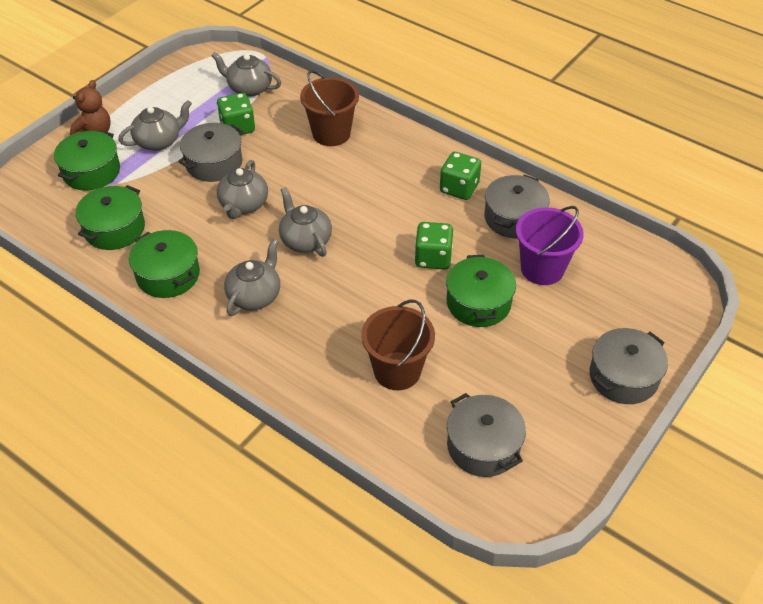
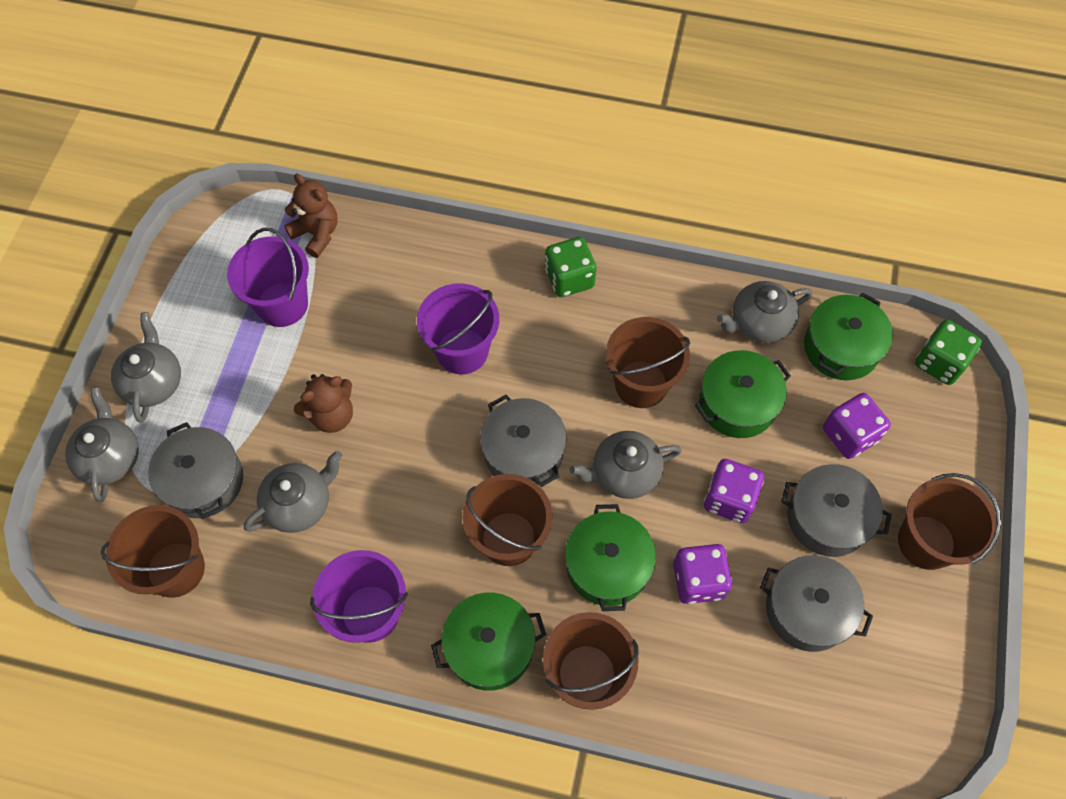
brown bucket: 2 -> 5
brown teddy bear: 1 -> 2
green dice: 3 -> 2
purple bucket: 1 -> 3
purple dice: 0 -> 3

